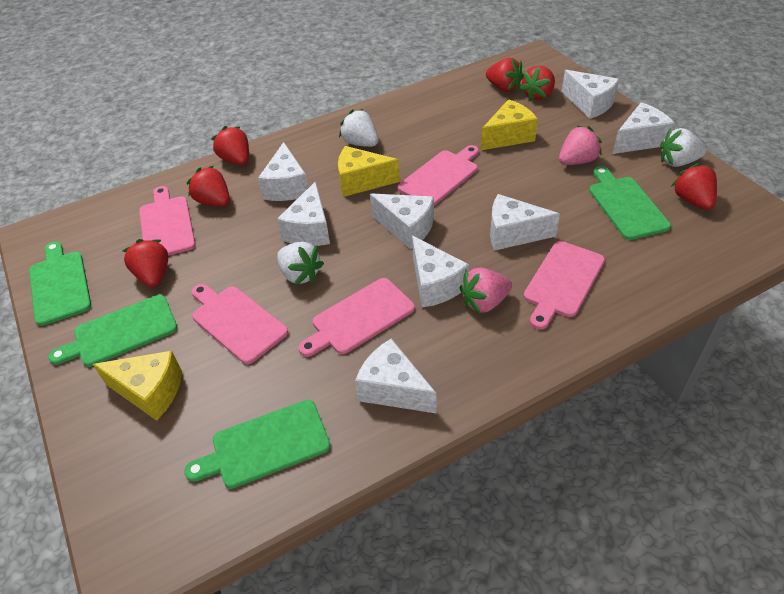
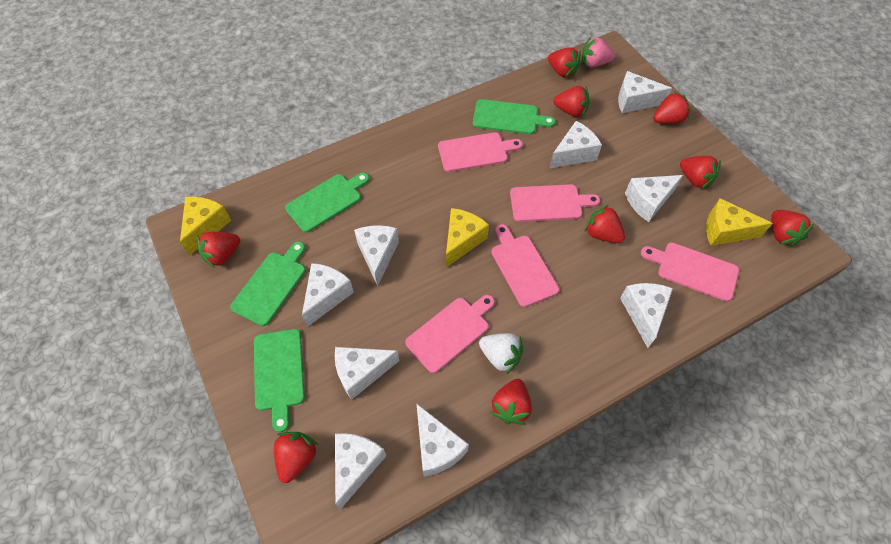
pink strawberry: 2 -> 1
red strawberry: 6 -> 9
white cheese: 8 -> 9
white strawberry: 3 -> 1

